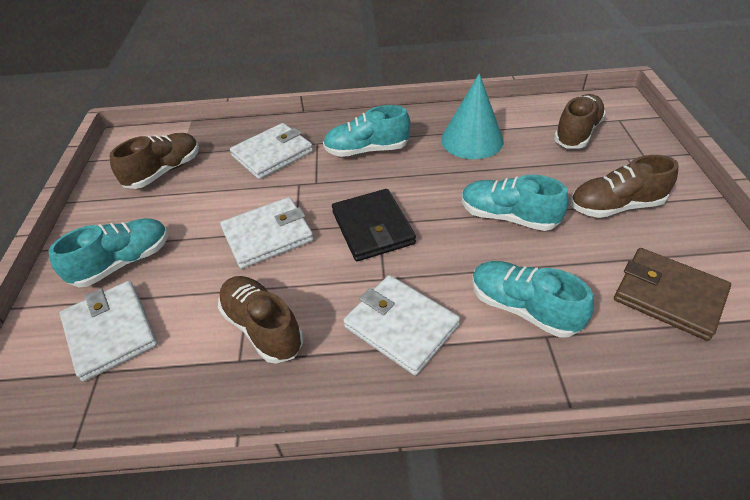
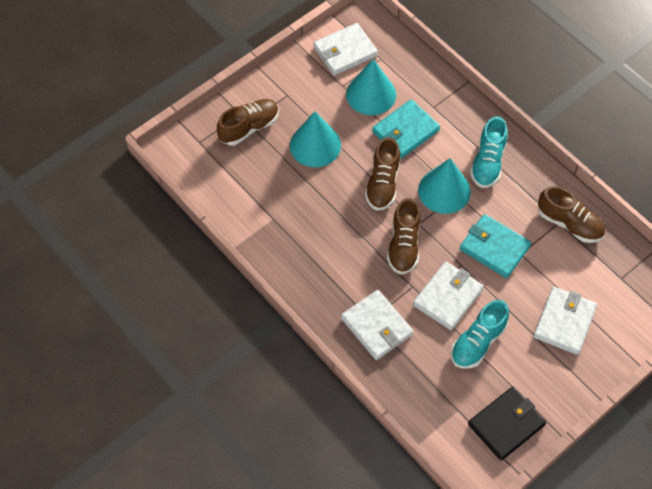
brown wallet: 1 -> 0
turquoise cone: 1 -> 3
turquoise shoe: 4 -> 2
turquoise wallet: 0 -> 2

